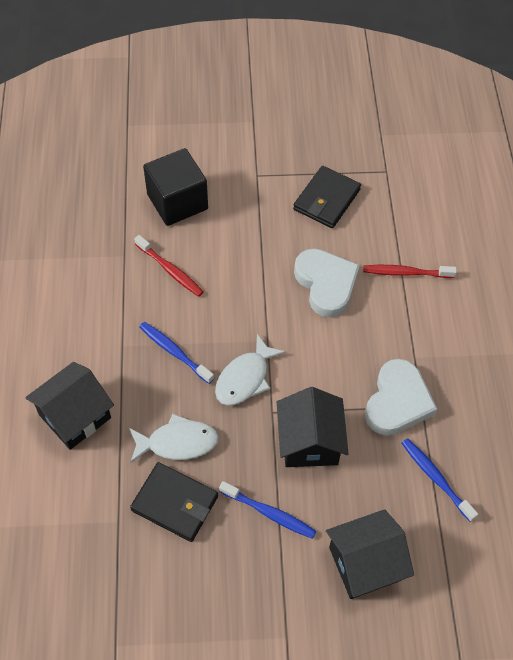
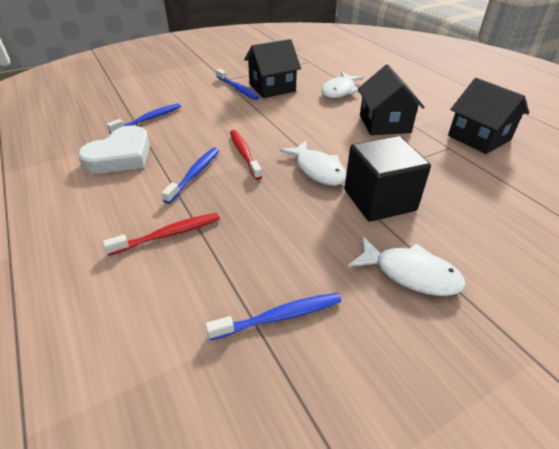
black wallet: 2 -> 0
blue toothbrush: 3 -> 4
white fish: 2 -> 3
white heart: 2 -> 1

